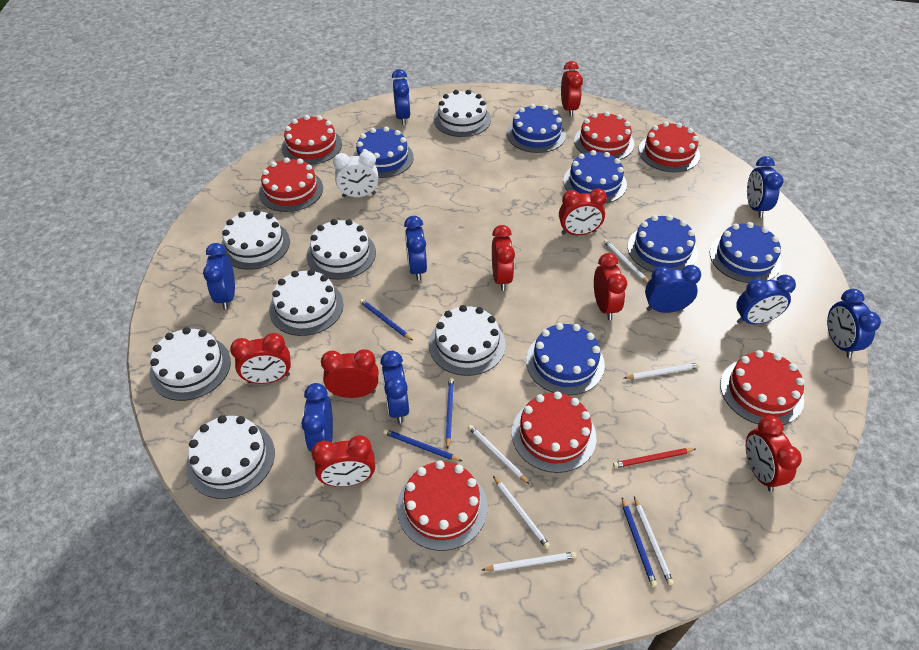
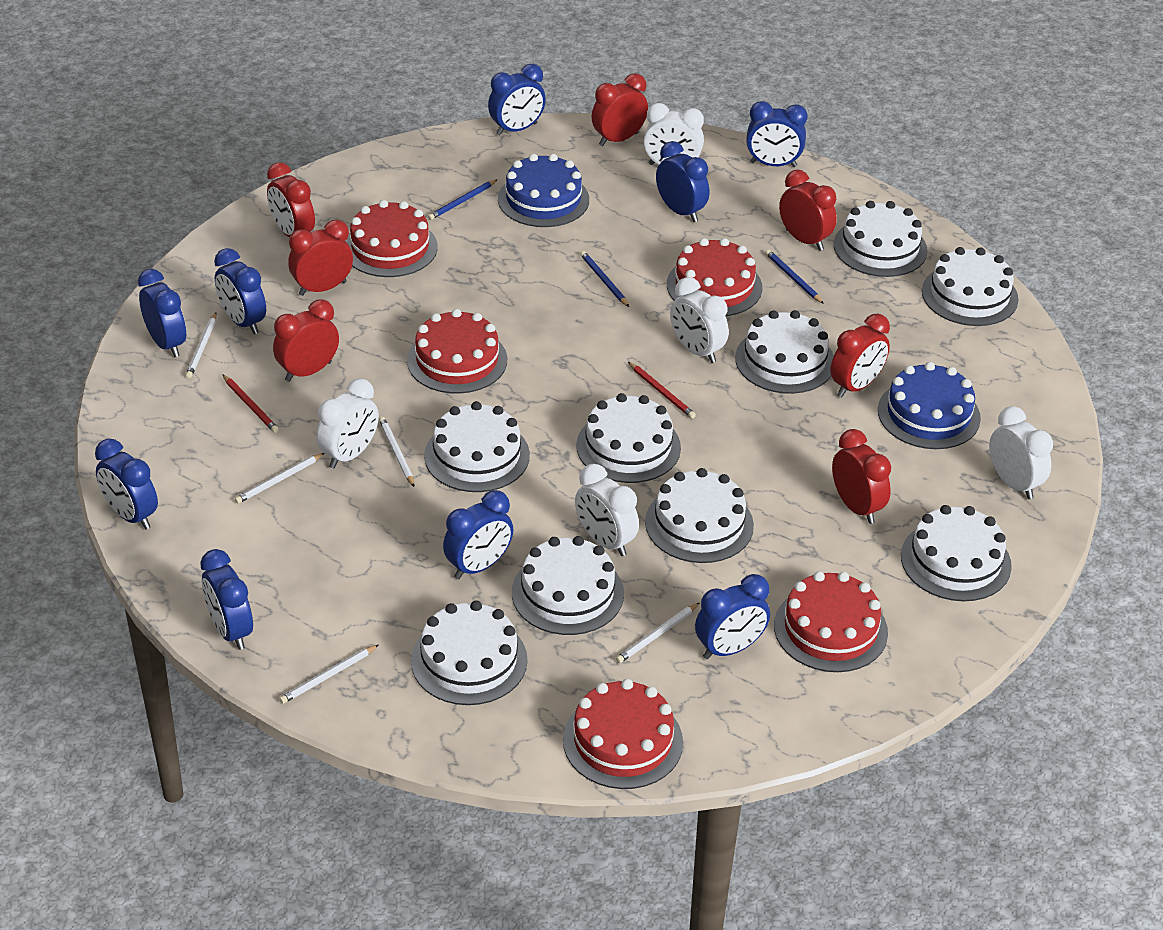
blue cake: 6 -> 2
blue pencil: 4 -> 3
red cake: 7 -> 5
red clock: 8 -> 7
red pencil: 1 -> 2
white cake: 7 -> 9
white clock: 1 -> 5
white pencil: 6 -> 5

